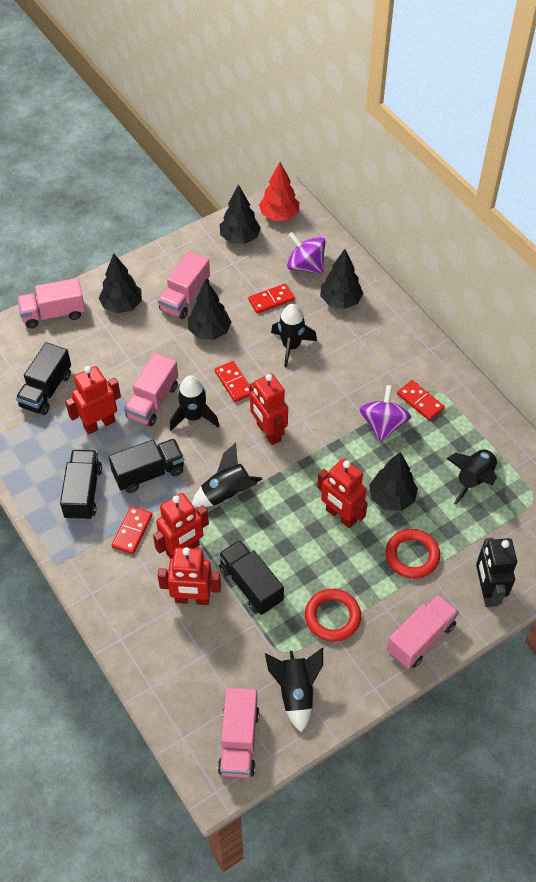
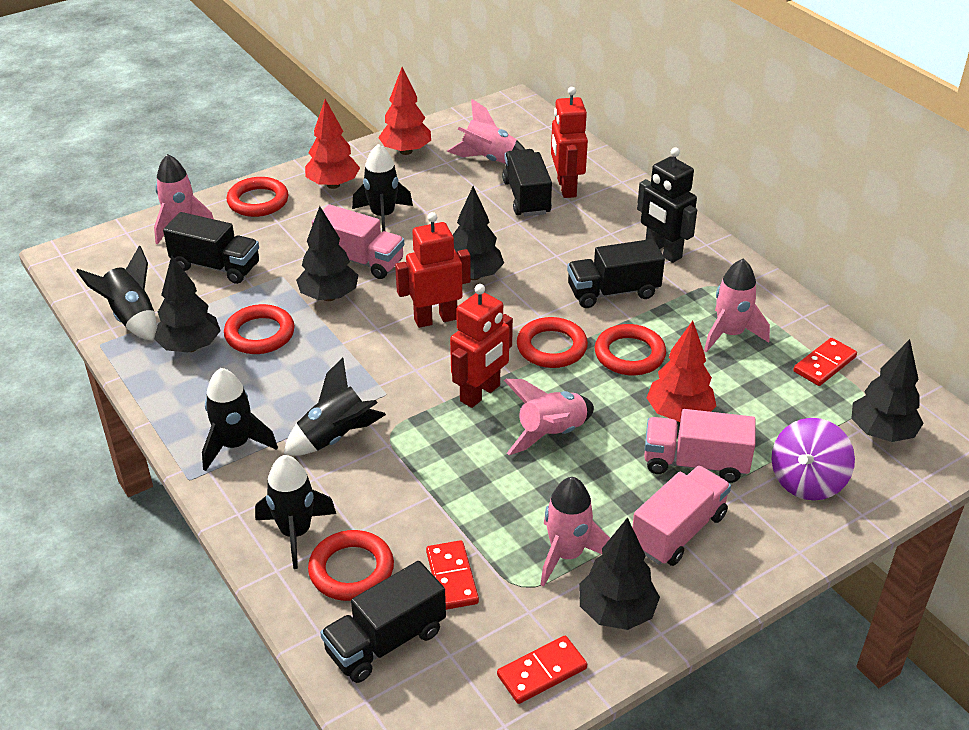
pink rocket: 0 -> 5
pink truck: 5 -> 3
purple spinning top: 2 -> 1
red domino: 4 -> 3
red ring: 2 -> 5
red robot: 5 -> 3
red tree: 1 -> 3

